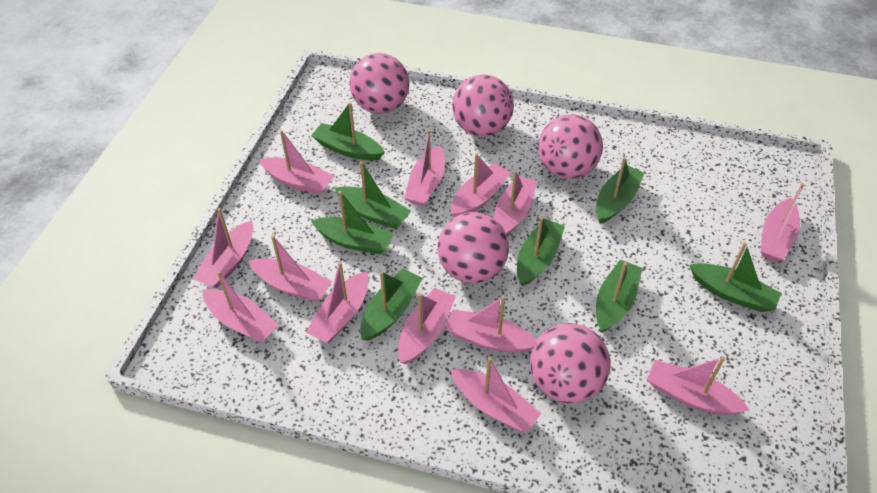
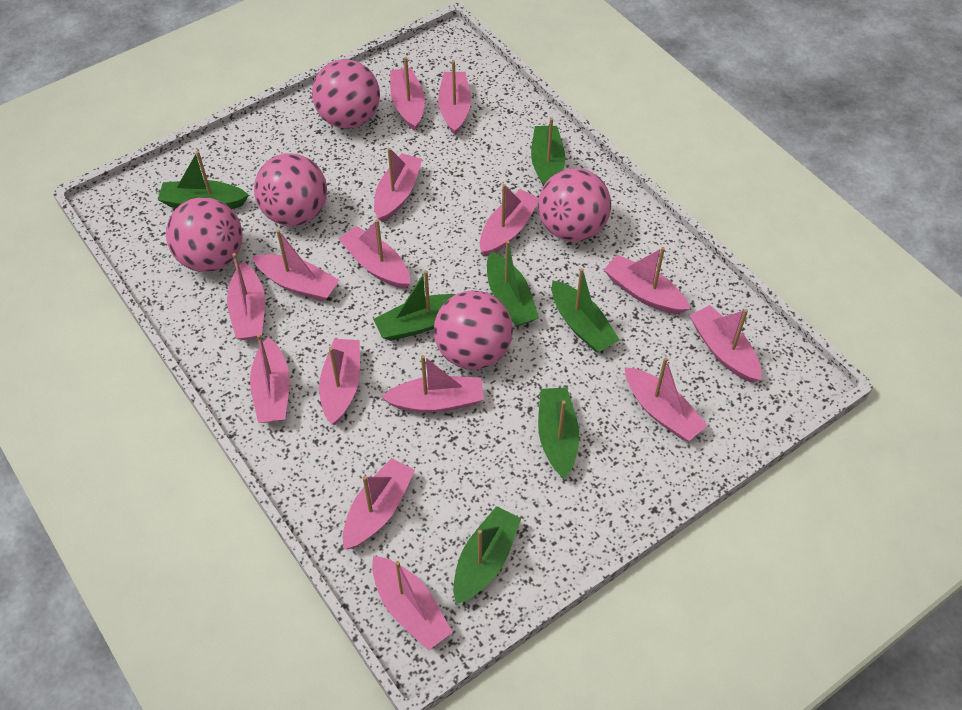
green boat: 8 -> 7
pink boat: 13 -> 15

